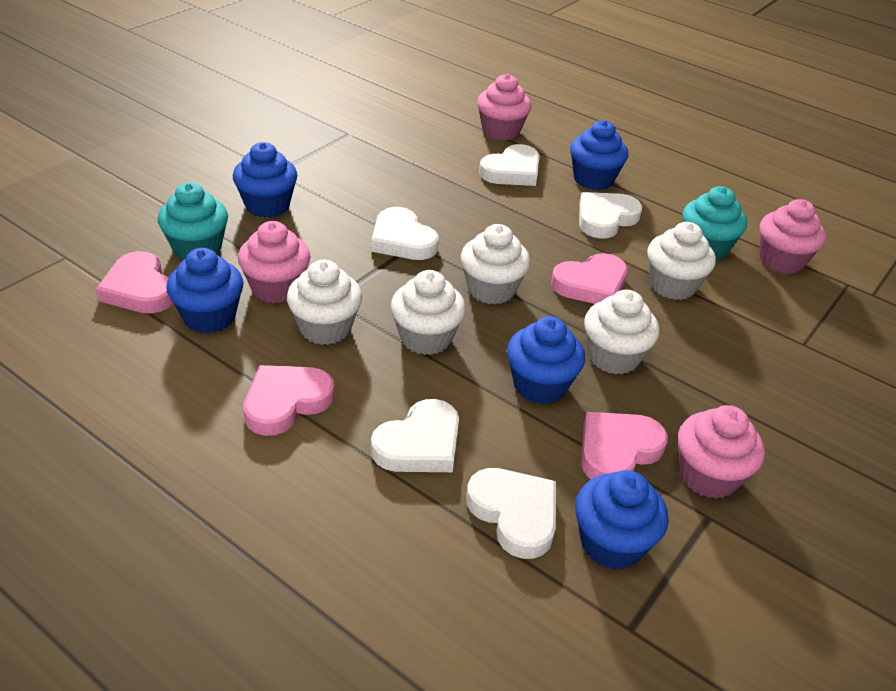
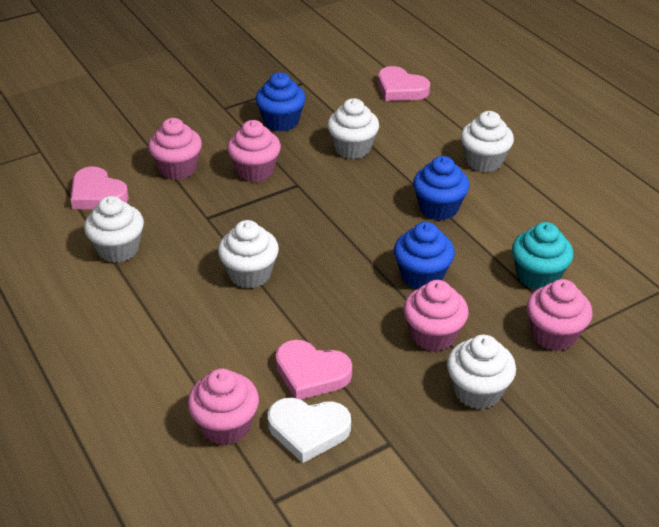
blue cupcake: 5 -> 3
pink cupcake: 4 -> 5
pink heart: 4 -> 3
turquoise cupcake: 2 -> 1
white heart: 5 -> 1

